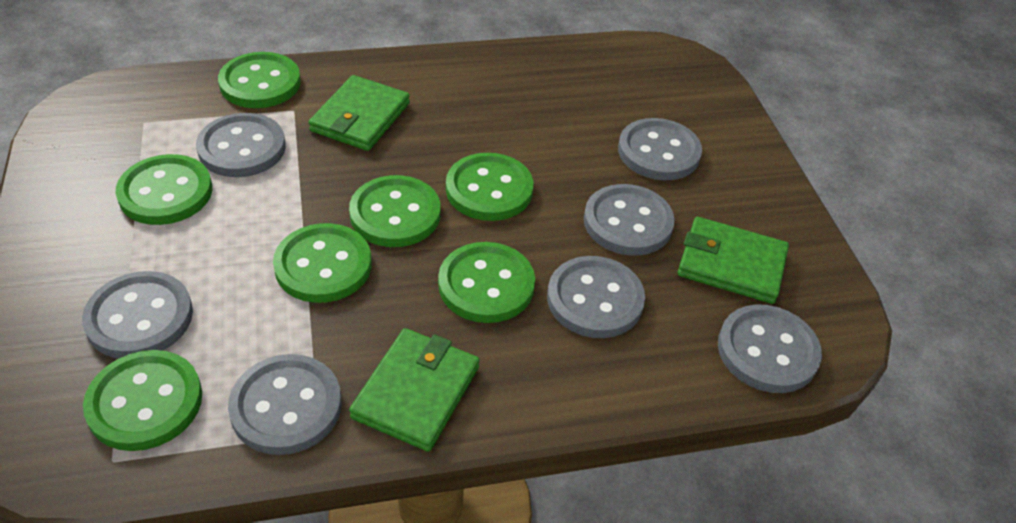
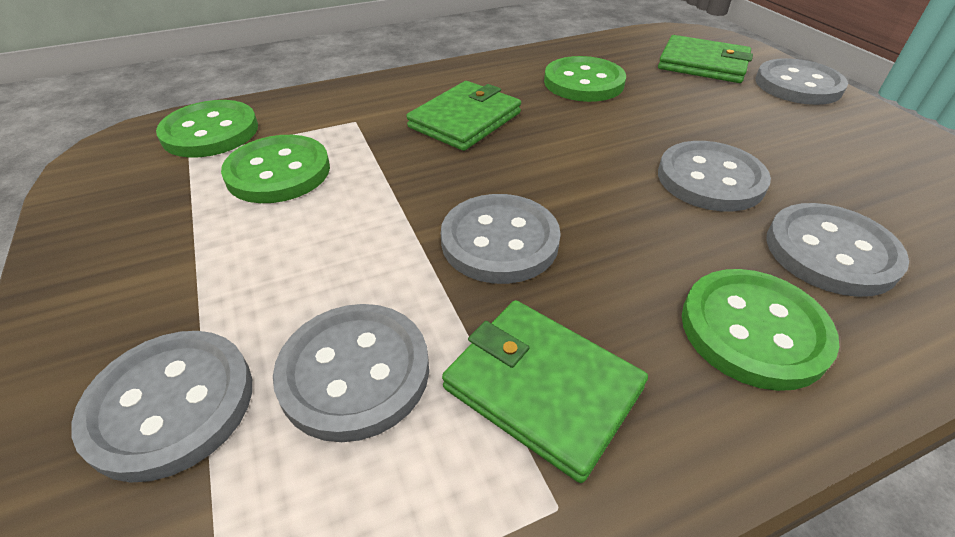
green button: 7 -> 4
grey button: 7 -> 6

